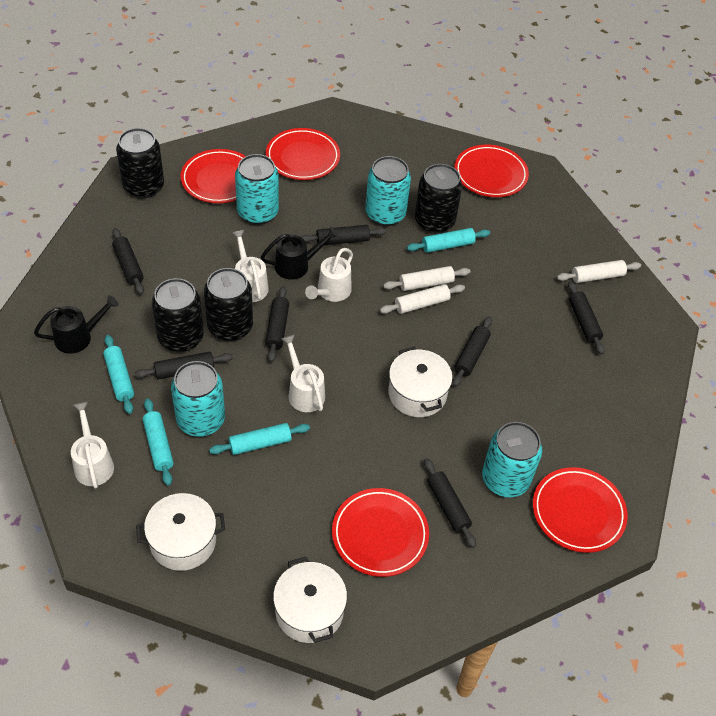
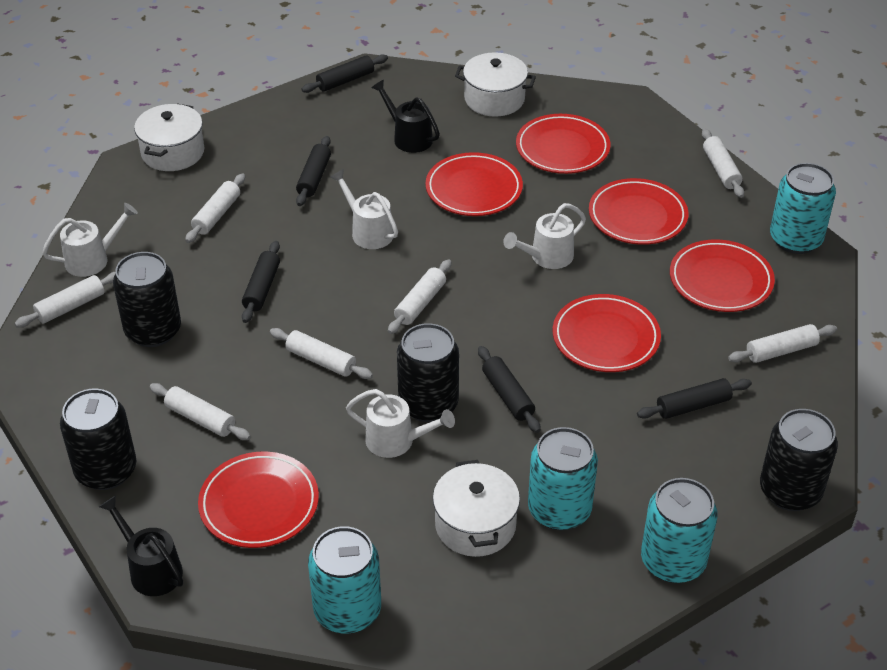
black rolling pin: 7 -> 5
red plate: 5 -> 6
turquoise rolling pin: 4 -> 0
white rolling pin: 3 -> 7

